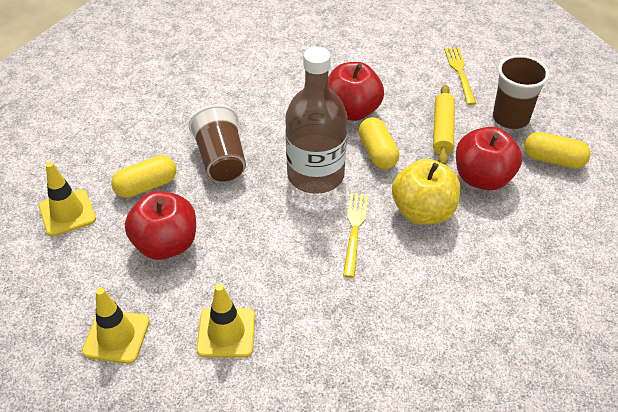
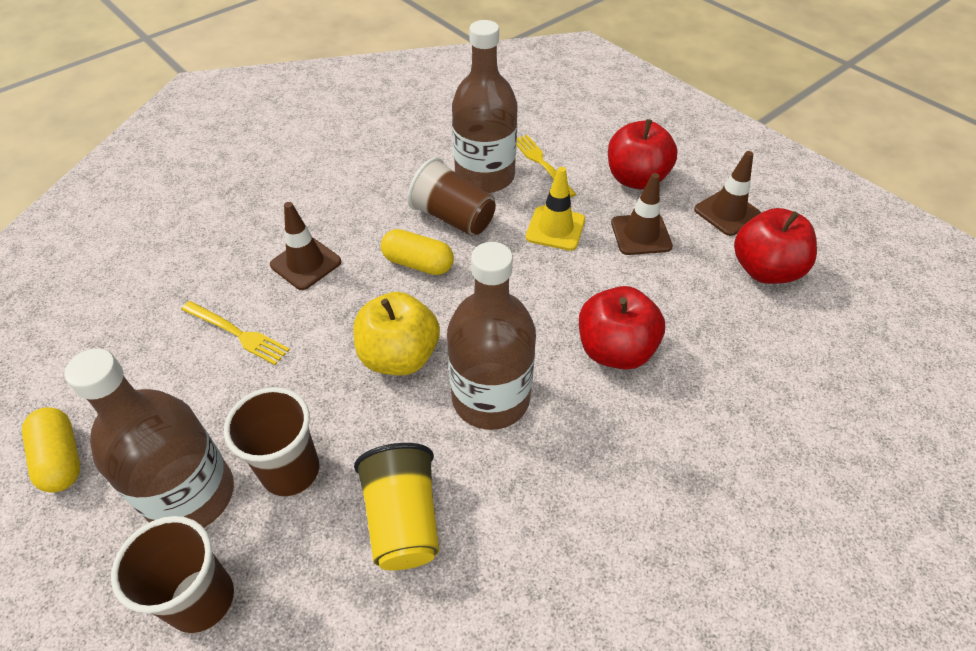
brown bottle: 1 -> 3
brown cup: 2 -> 3
brown traffic cone: 0 -> 3
yellow capsule: 3 -> 2
yellow cup: 0 -> 1
yellow rolling pin: 1 -> 0
yellow traffic cone: 3 -> 1

